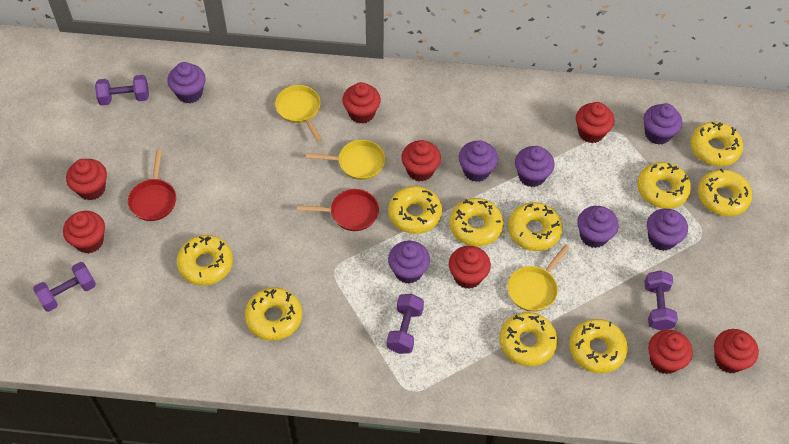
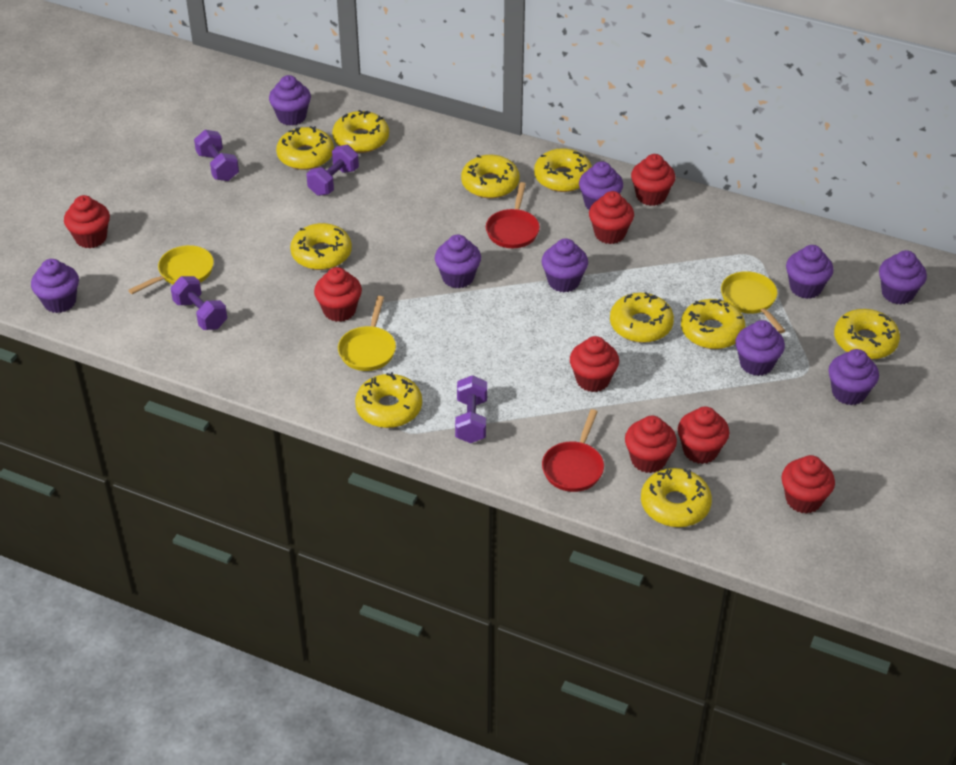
purple cupcake: 7 -> 9

